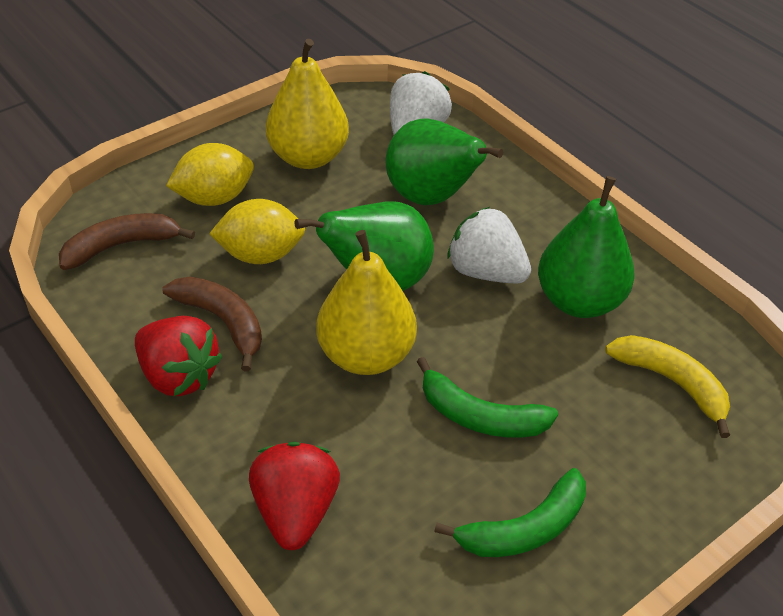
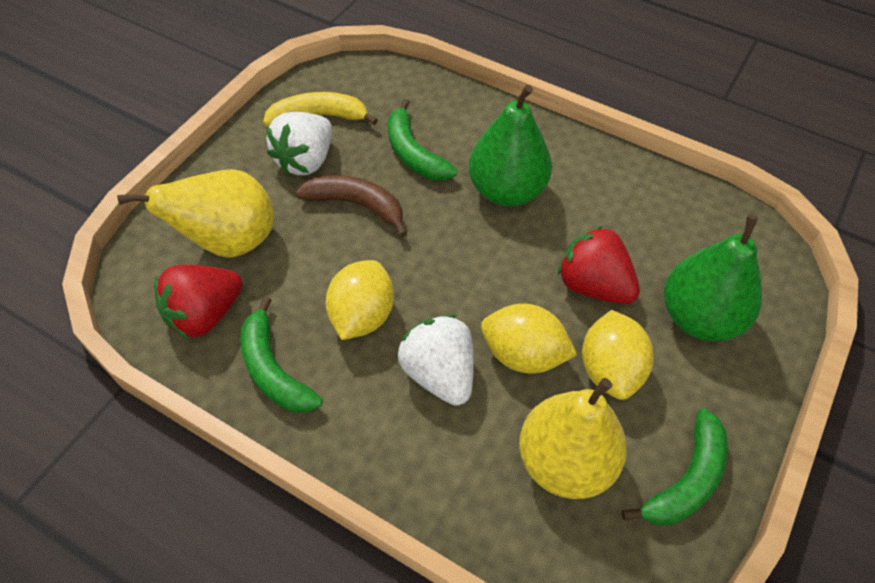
brown banana: 2 -> 1
green banana: 2 -> 3
green pear: 3 -> 2
yellow lemon: 2 -> 3

